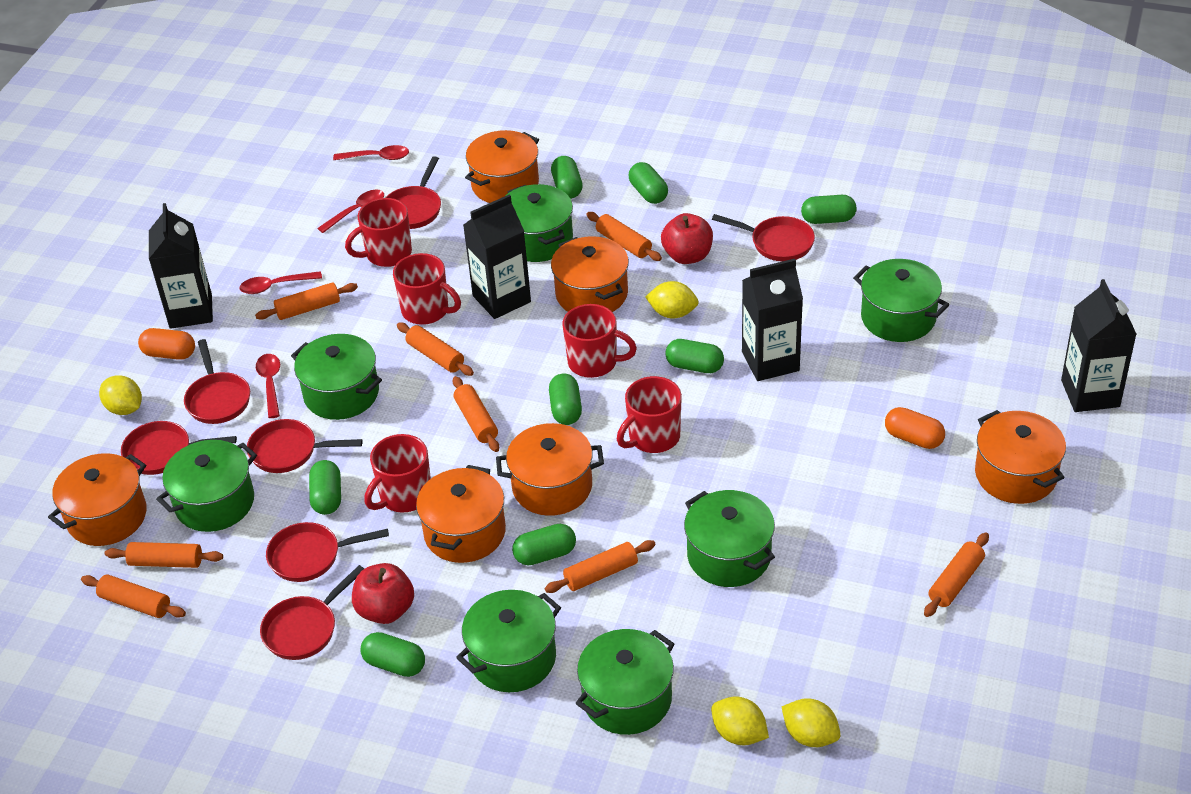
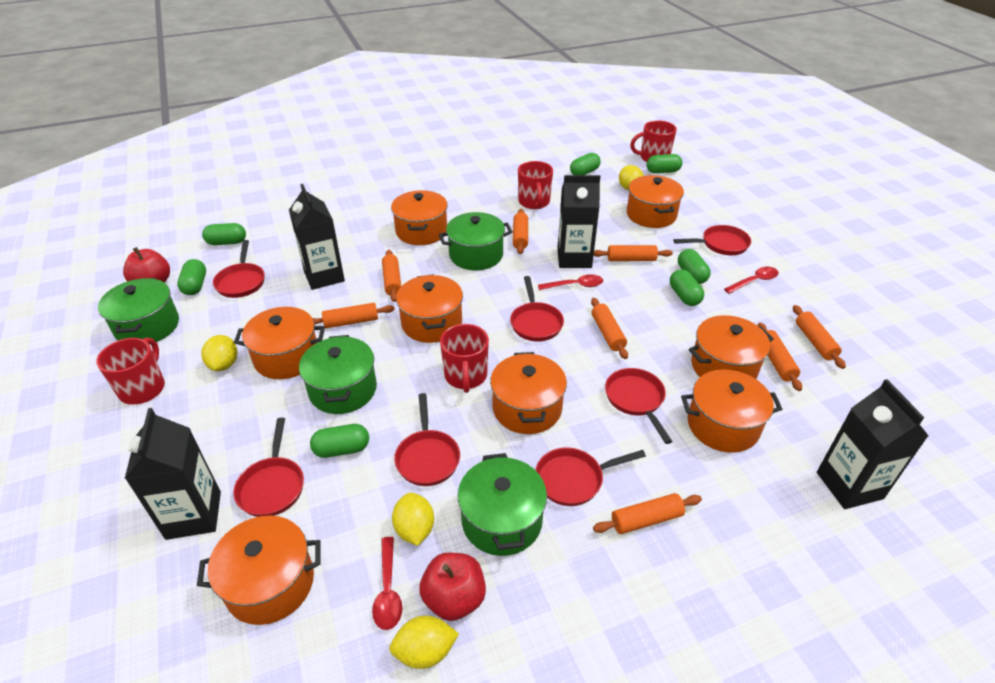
green capsule: 8 -> 7
green pot: 7 -> 4
orange capsule: 2 -> 0
orange pot: 6 -> 8
red mug: 5 -> 4
red spoon: 4 -> 3

